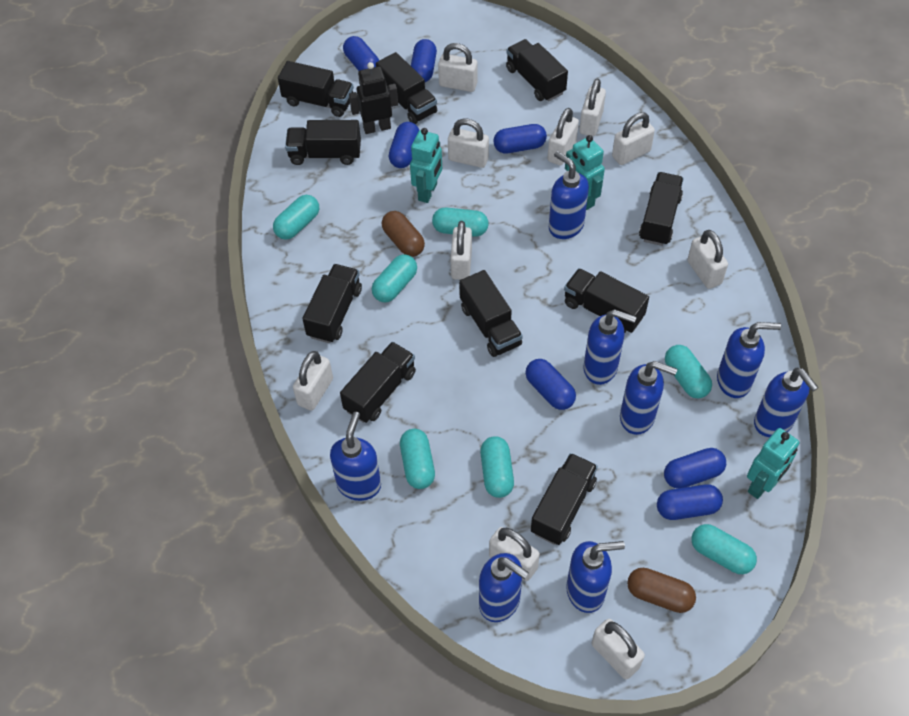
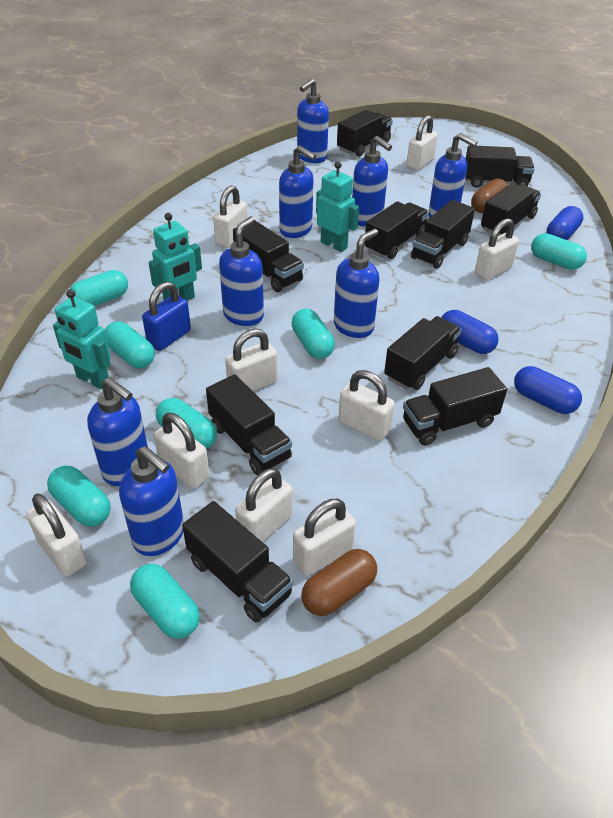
black robot: 1 -> 0
blue capsule: 7 -> 3
blue padlock: 0 -> 1
white padlock: 10 -> 9

